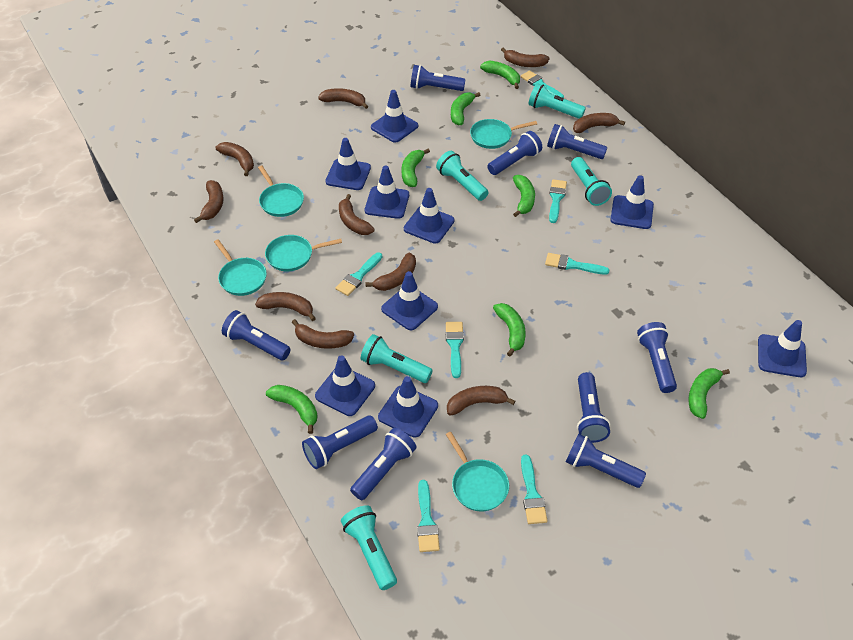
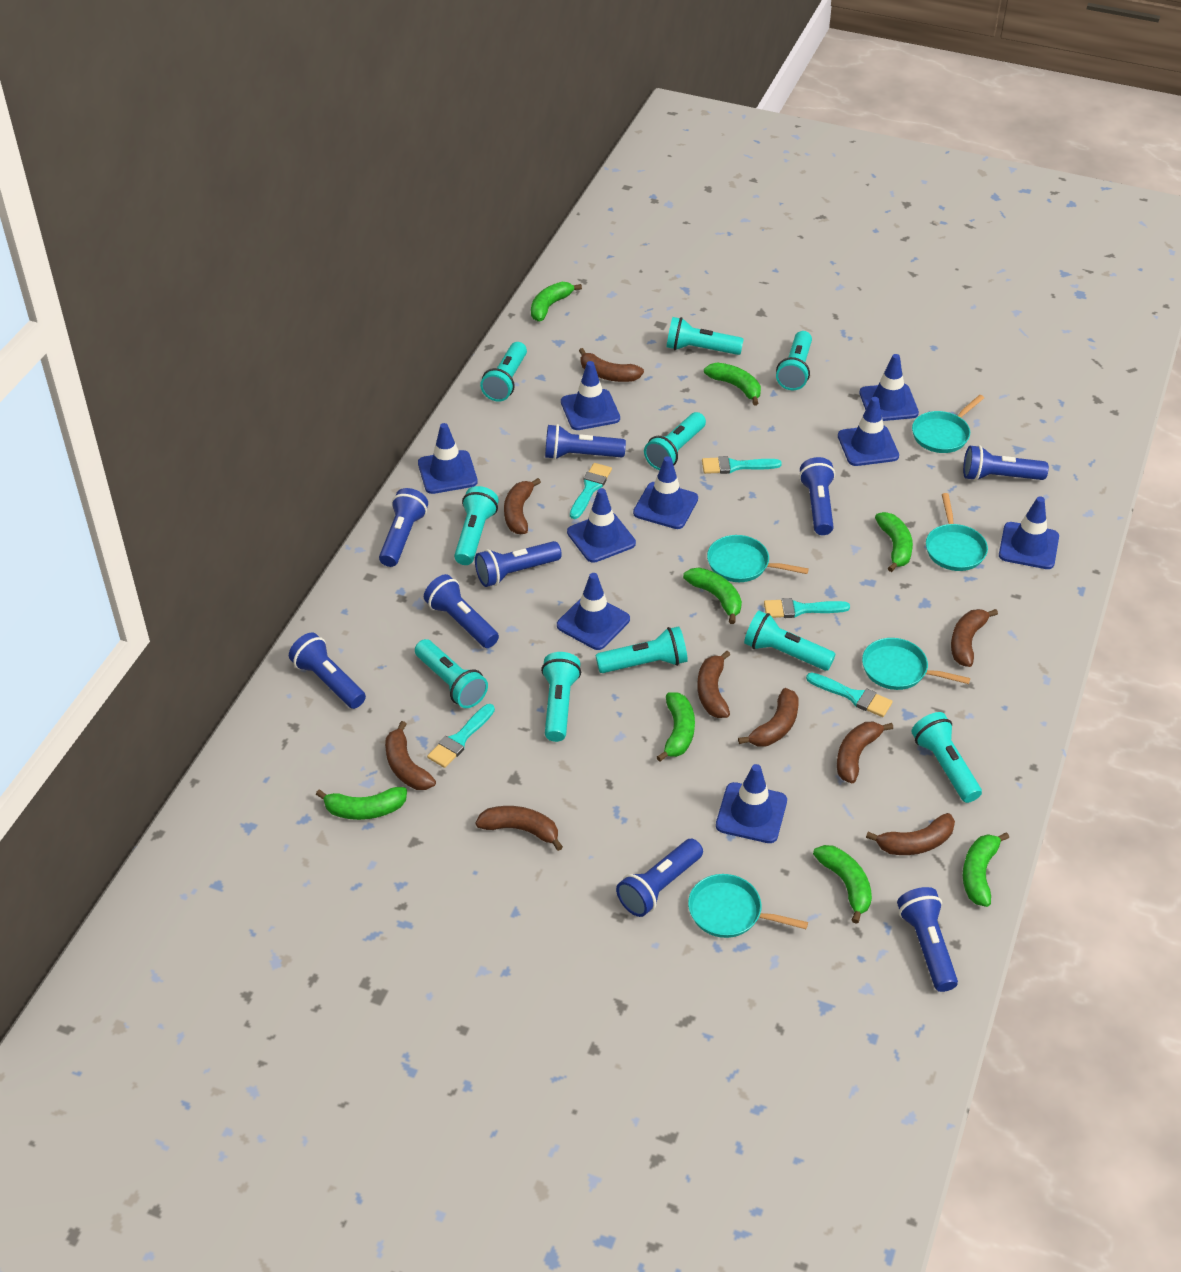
brown banana: 10 -> 9
green banana: 7 -> 8
turquoise brush: 7 -> 5
turquoise flashlight: 5 -> 10

